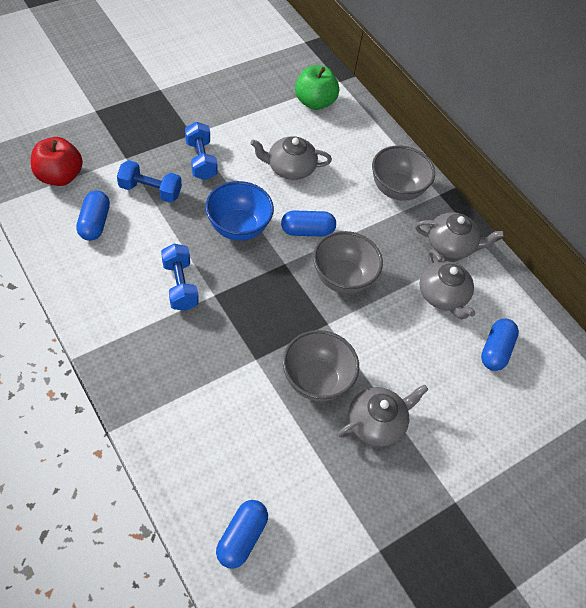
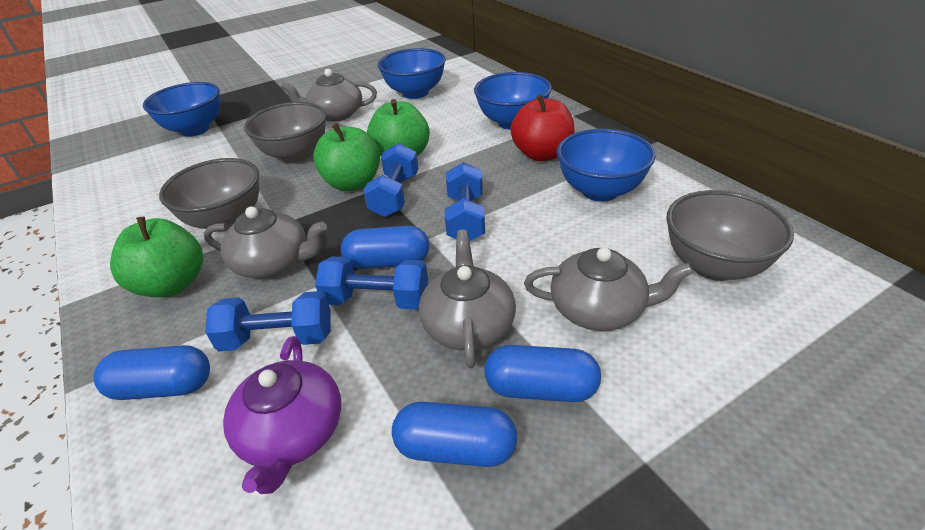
blue bowl: 1 -> 4
blue dumbbell: 3 -> 4
green apple: 1 -> 3
purple teapot: 0 -> 1

